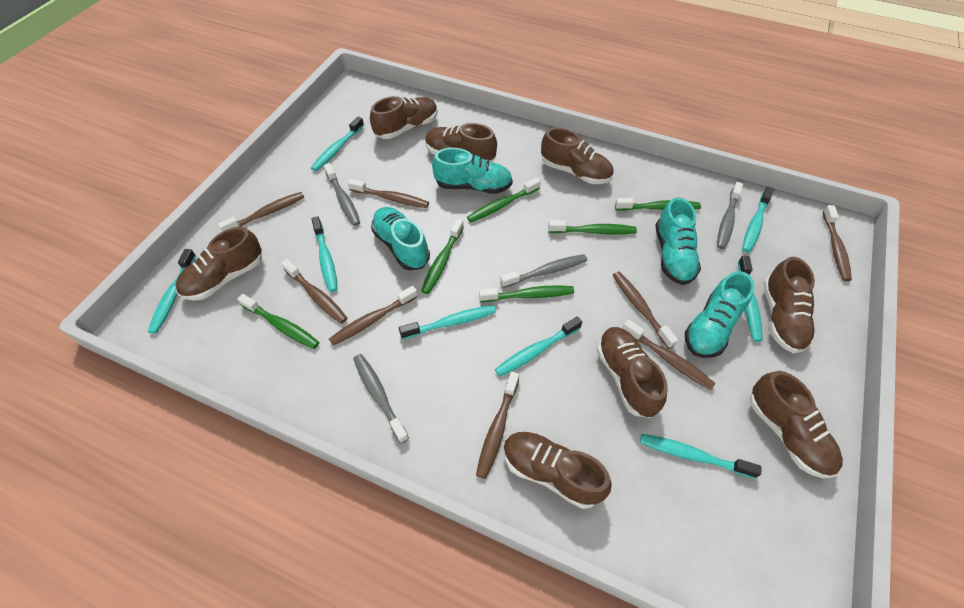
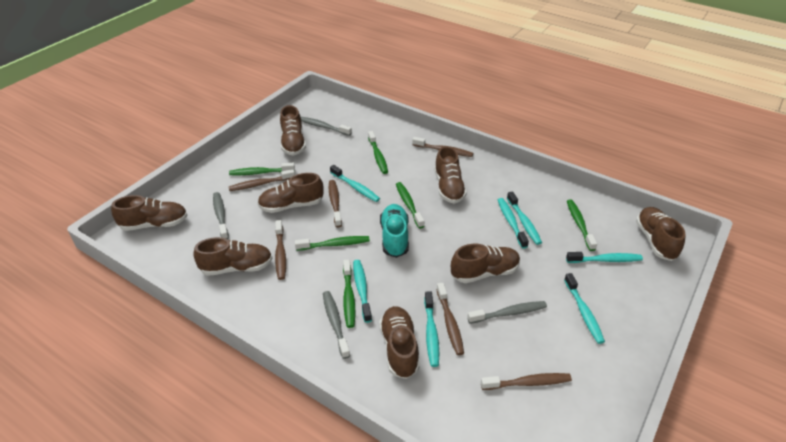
brown toothbrush: 8 -> 6
turquoise shoe: 4 -> 1
turquoise toothbrush: 8 -> 7

